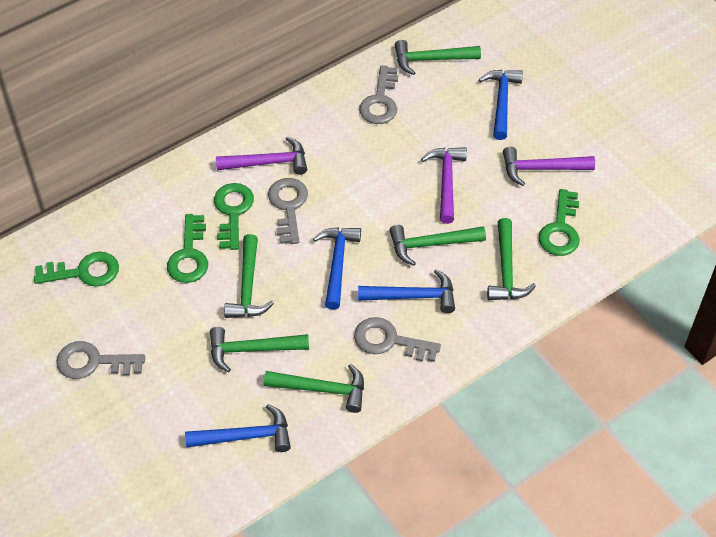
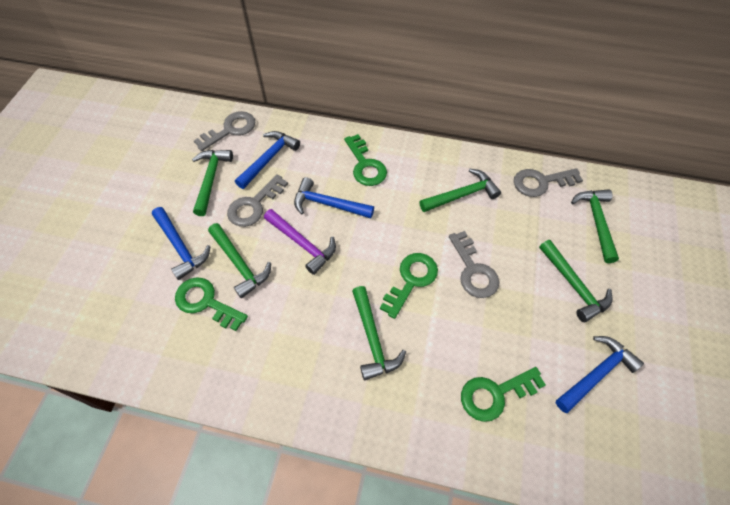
purple hammer: 3 -> 1

